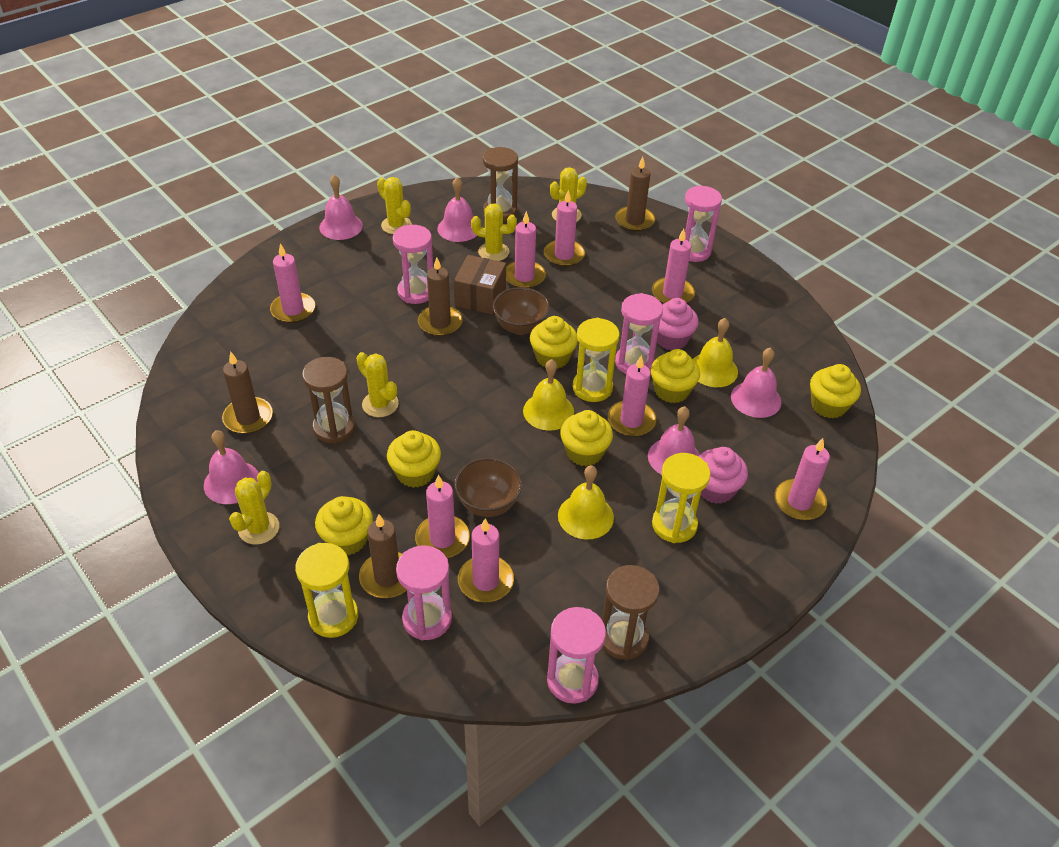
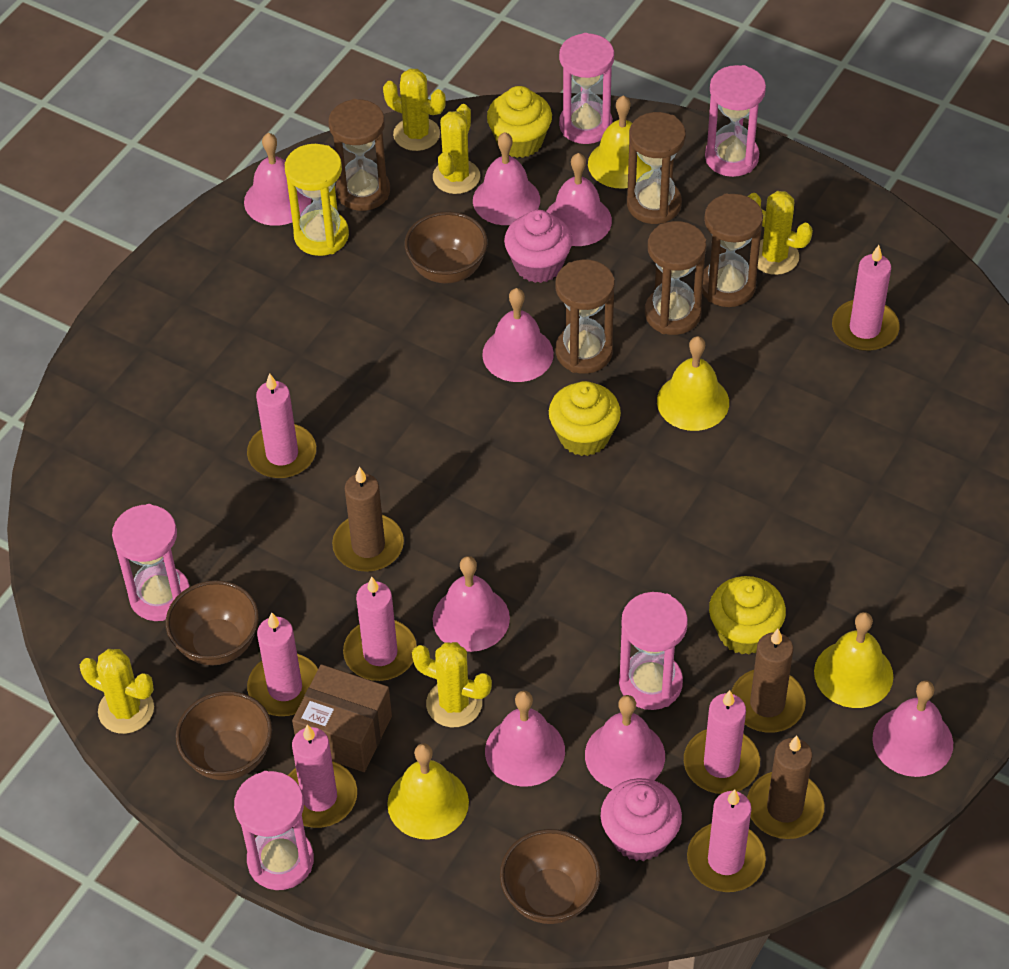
brown bowl: 2 -> 4
brown candle: 4 -> 3
brown hourglass: 3 -> 5
pink bell: 5 -> 8
pink candle: 8 -> 7
yellow bell: 3 -> 4
yellow cupcake: 6 -> 3
yellow hourglass: 3 -> 1

